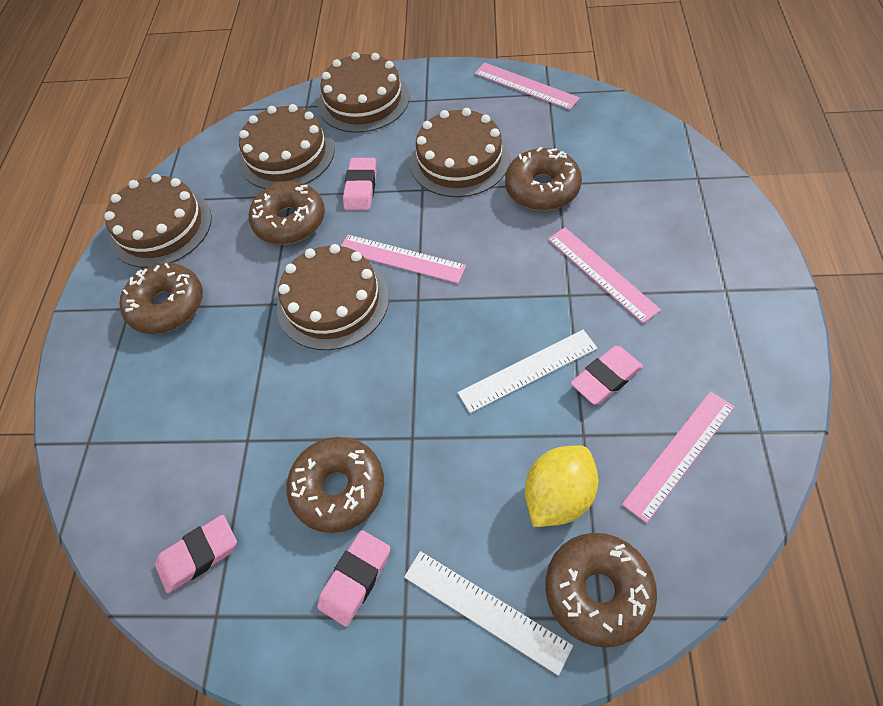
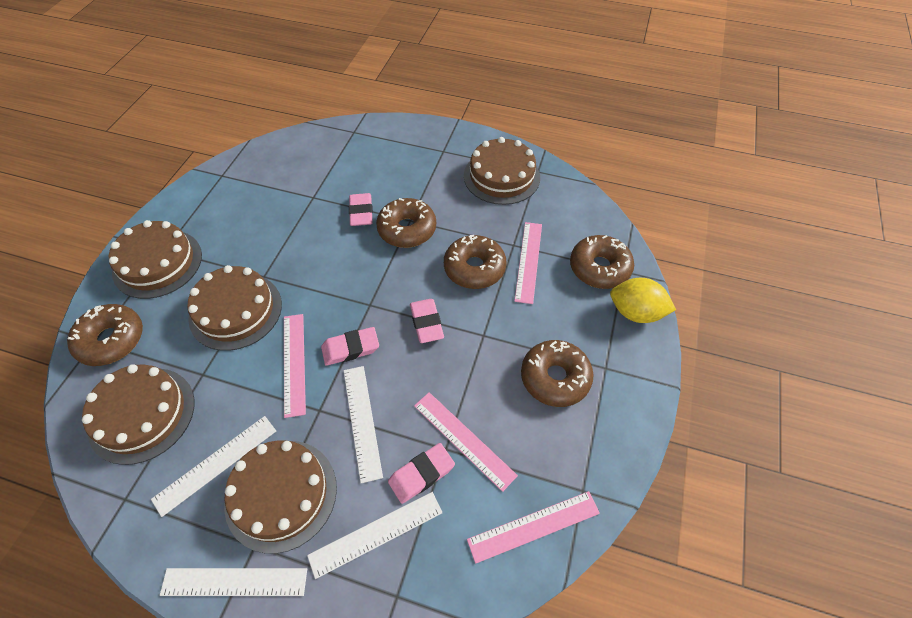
white ruler: 2 -> 4

